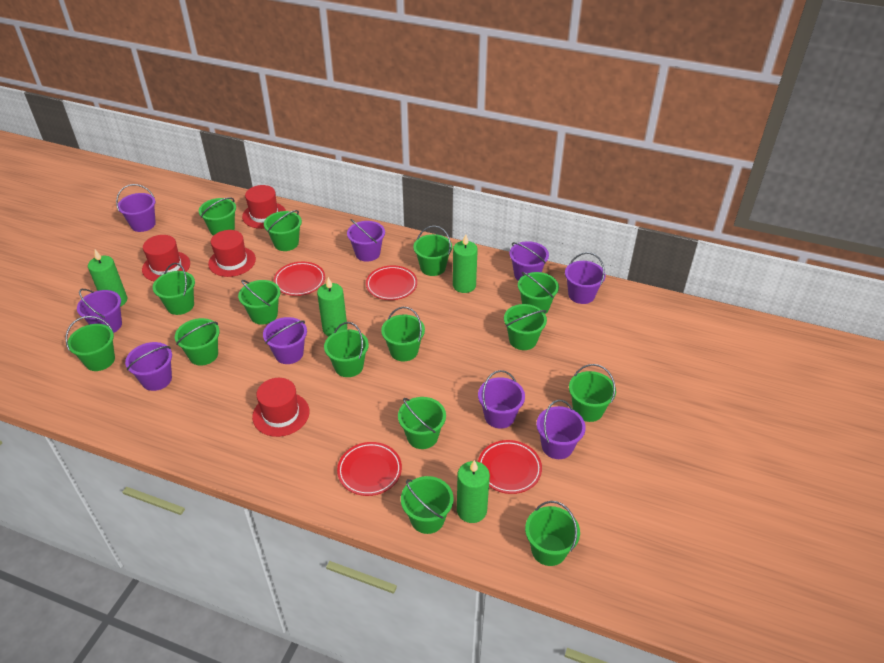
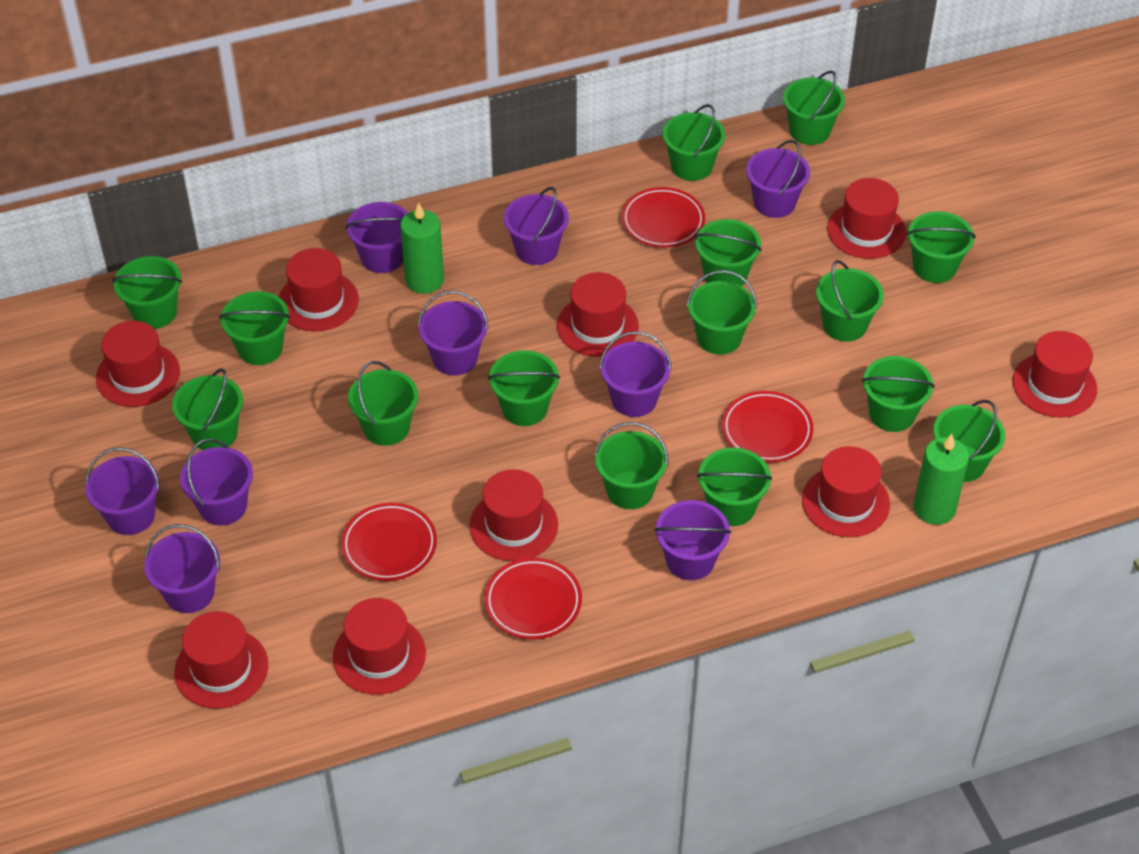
green candle: 4 -> 2
red hat: 4 -> 9

